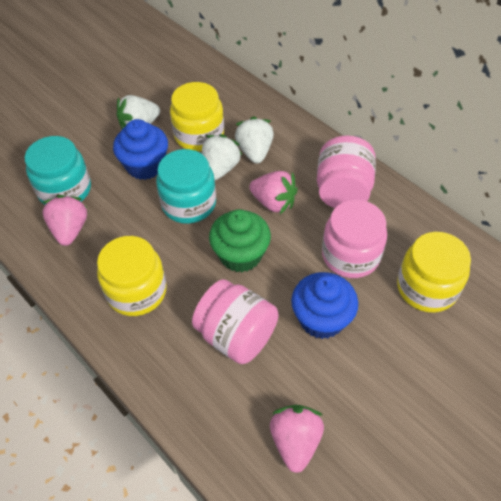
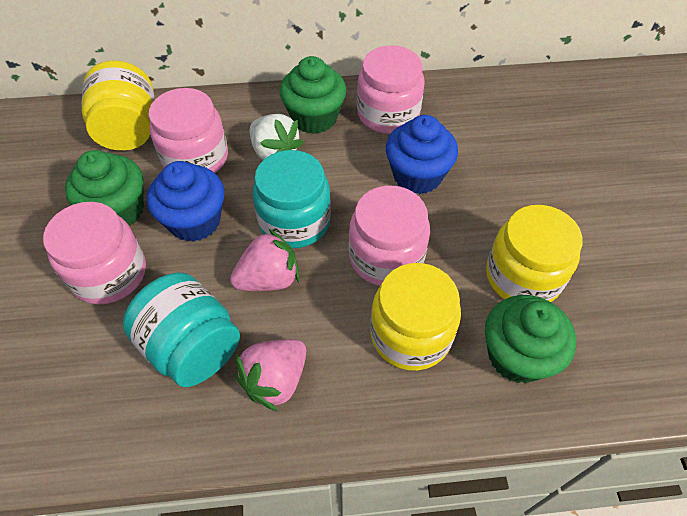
green cupcake: 1 -> 3
pink jar: 3 -> 4
pink strawberry: 3 -> 2
white strawberry: 3 -> 1

